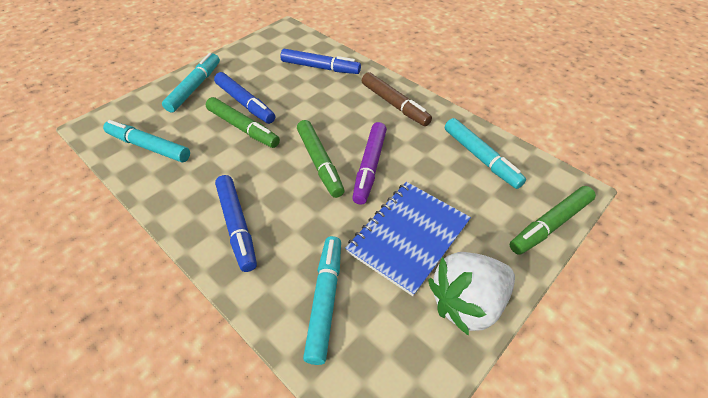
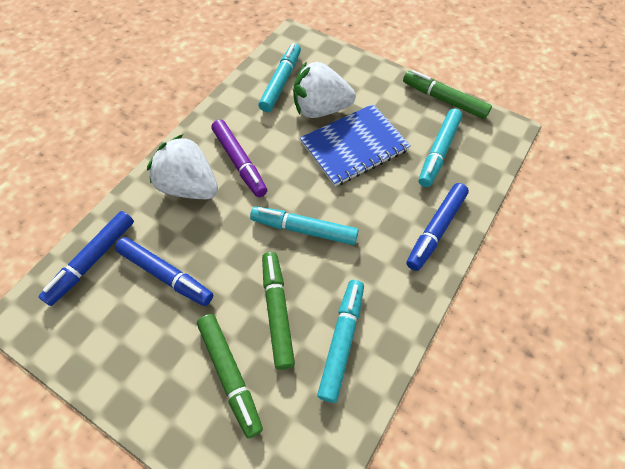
brown marker: 1 -> 0
white strawberry: 1 -> 2

